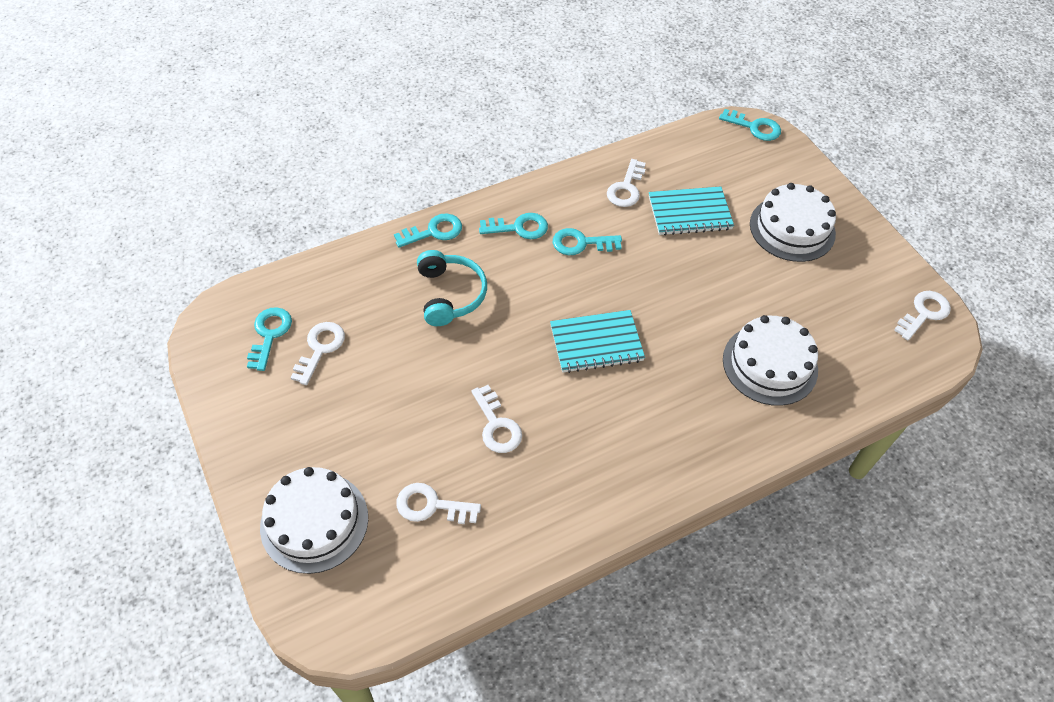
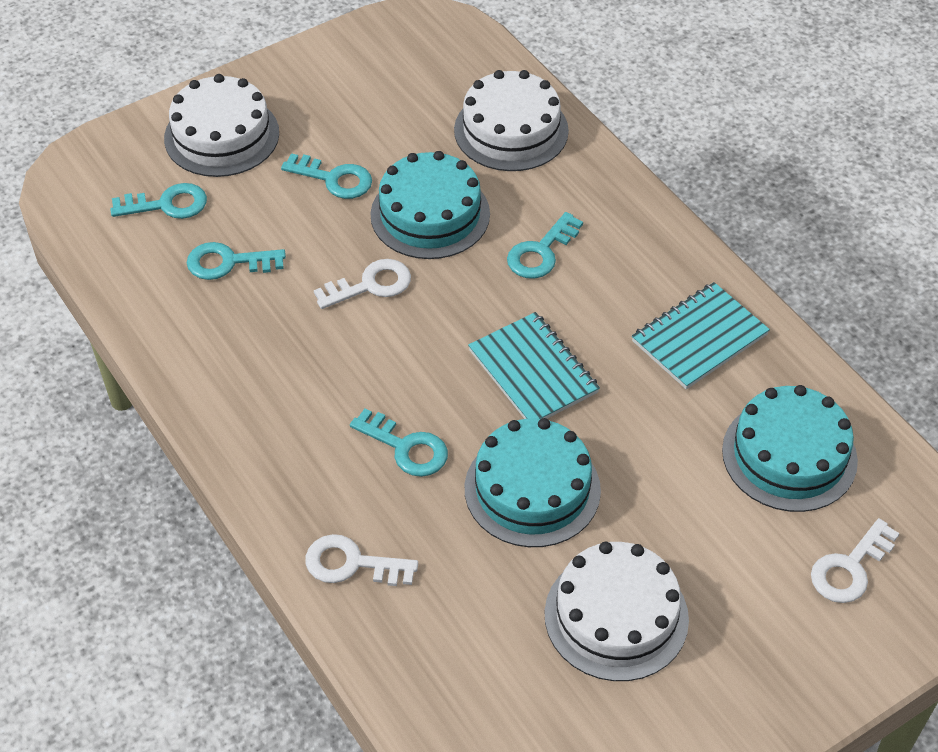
turquoise cake: 0 -> 3
turquoise headphones: 1 -> 0
white key: 5 -> 3

